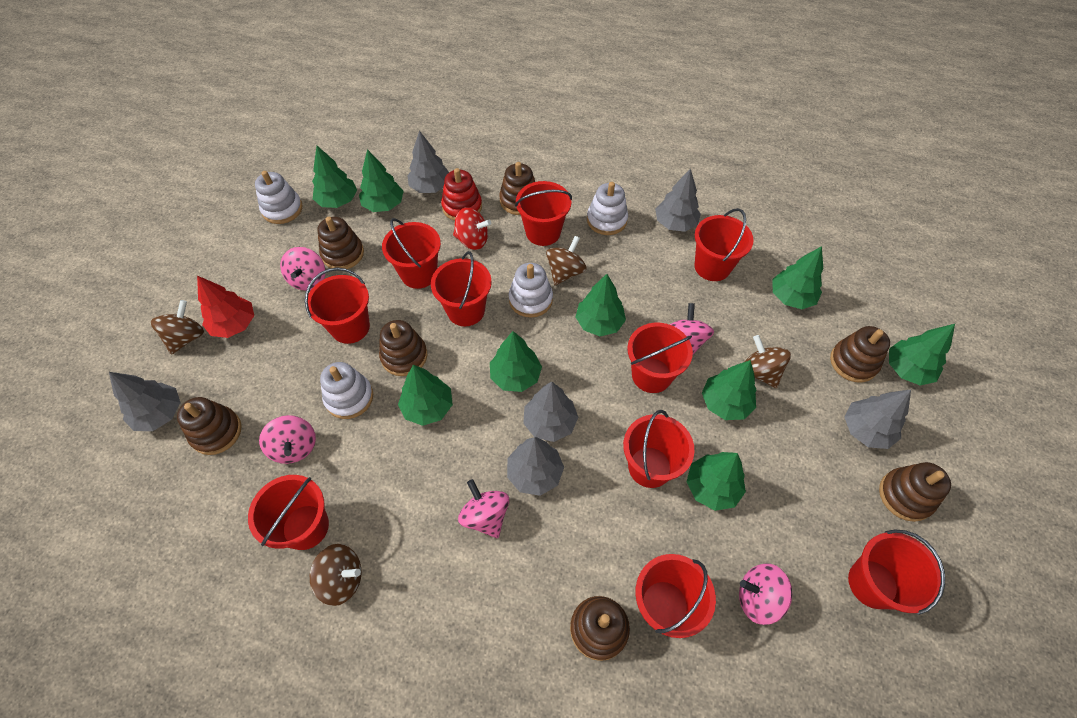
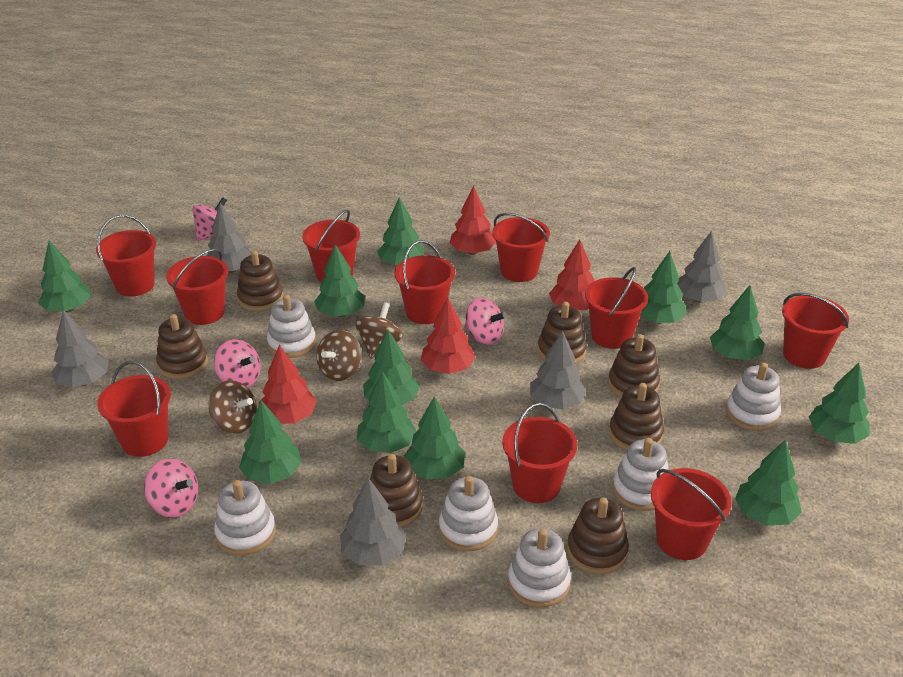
brown spinning top: 4 -> 3
green tree: 9 -> 11
grey tree: 6 -> 5
pink spinning top: 5 -> 4
red spinning top: 1 -> 0
red stacking toy: 1 -> 0
red tree: 1 -> 4
white stacking toy: 4 -> 6

